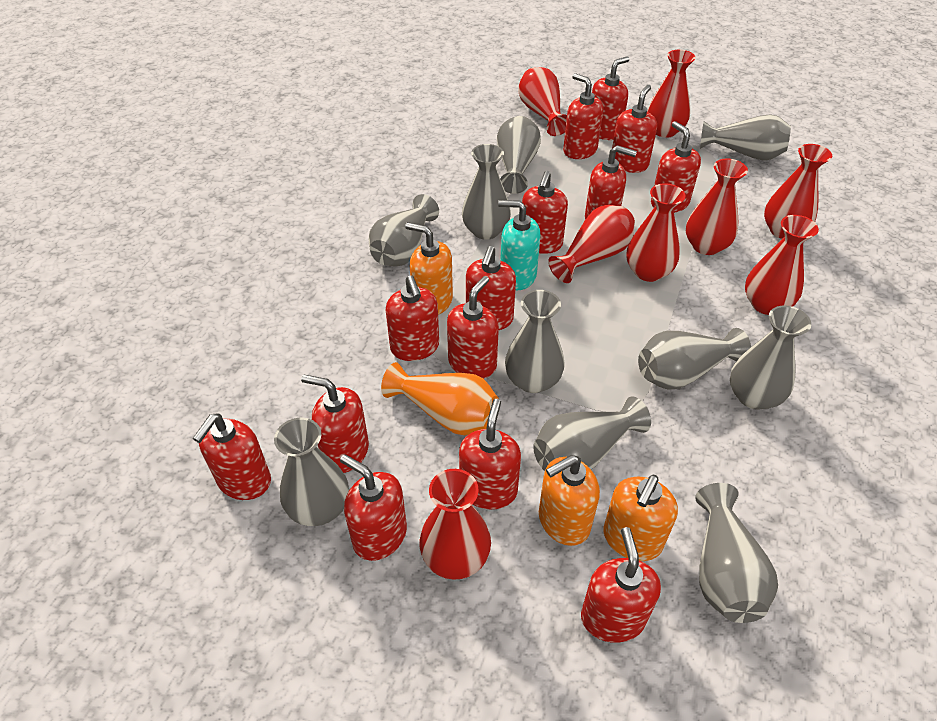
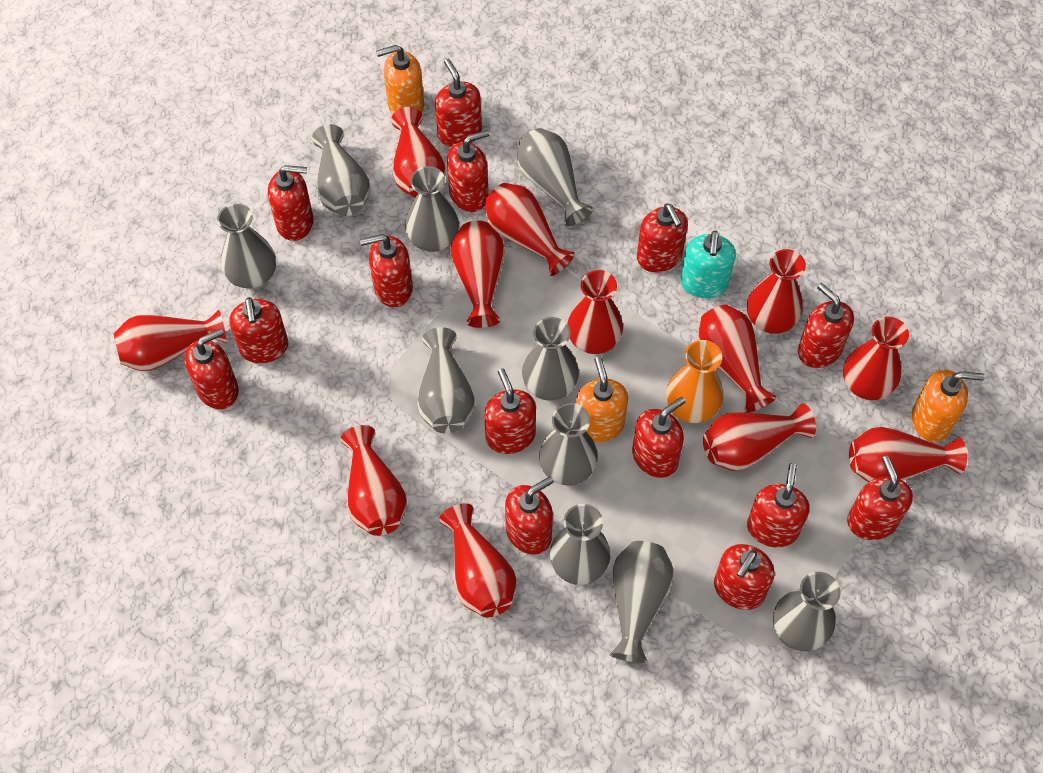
red vase: 8 -> 12

